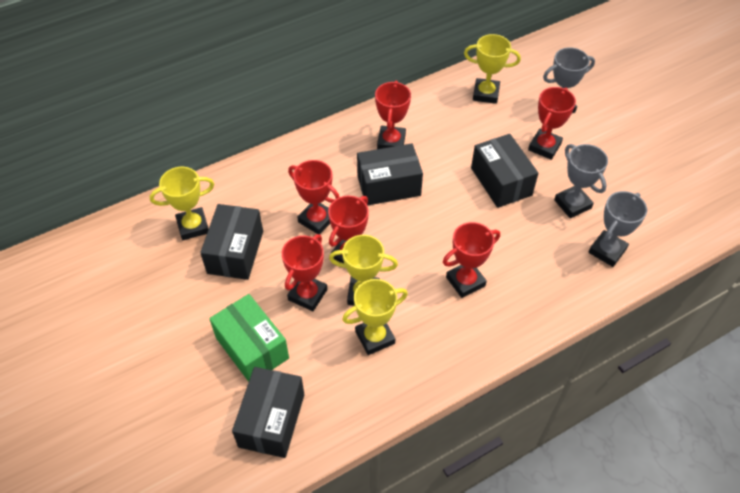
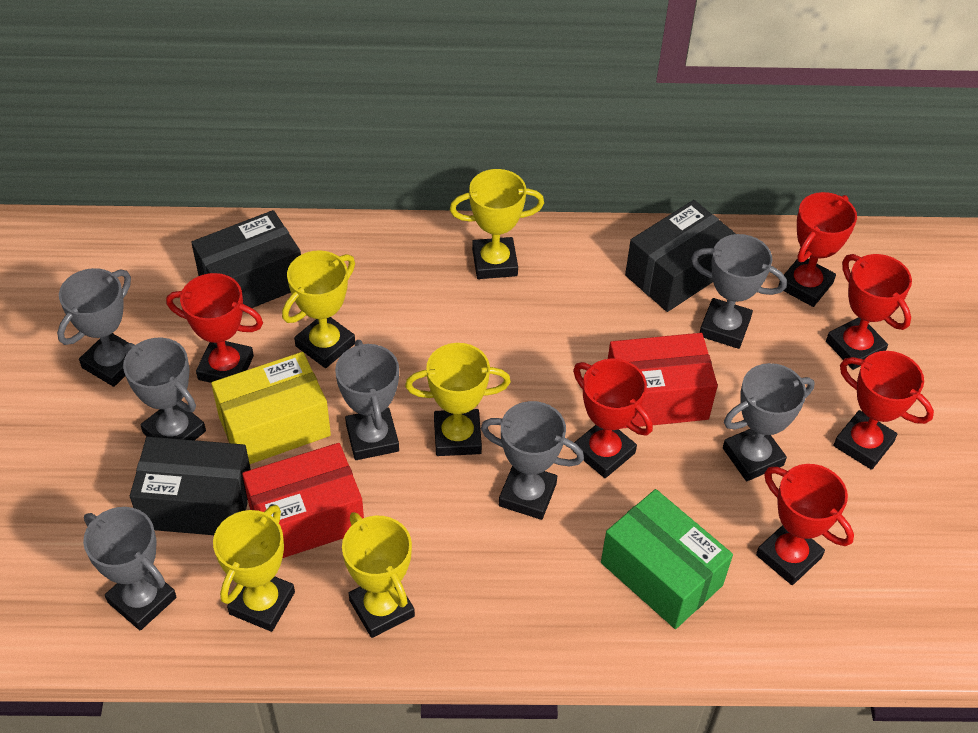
black box: 4 -> 3
grey trophy: 3 -> 7
red box: 0 -> 2
yellow box: 0 -> 1
yellow trophy: 4 -> 5

